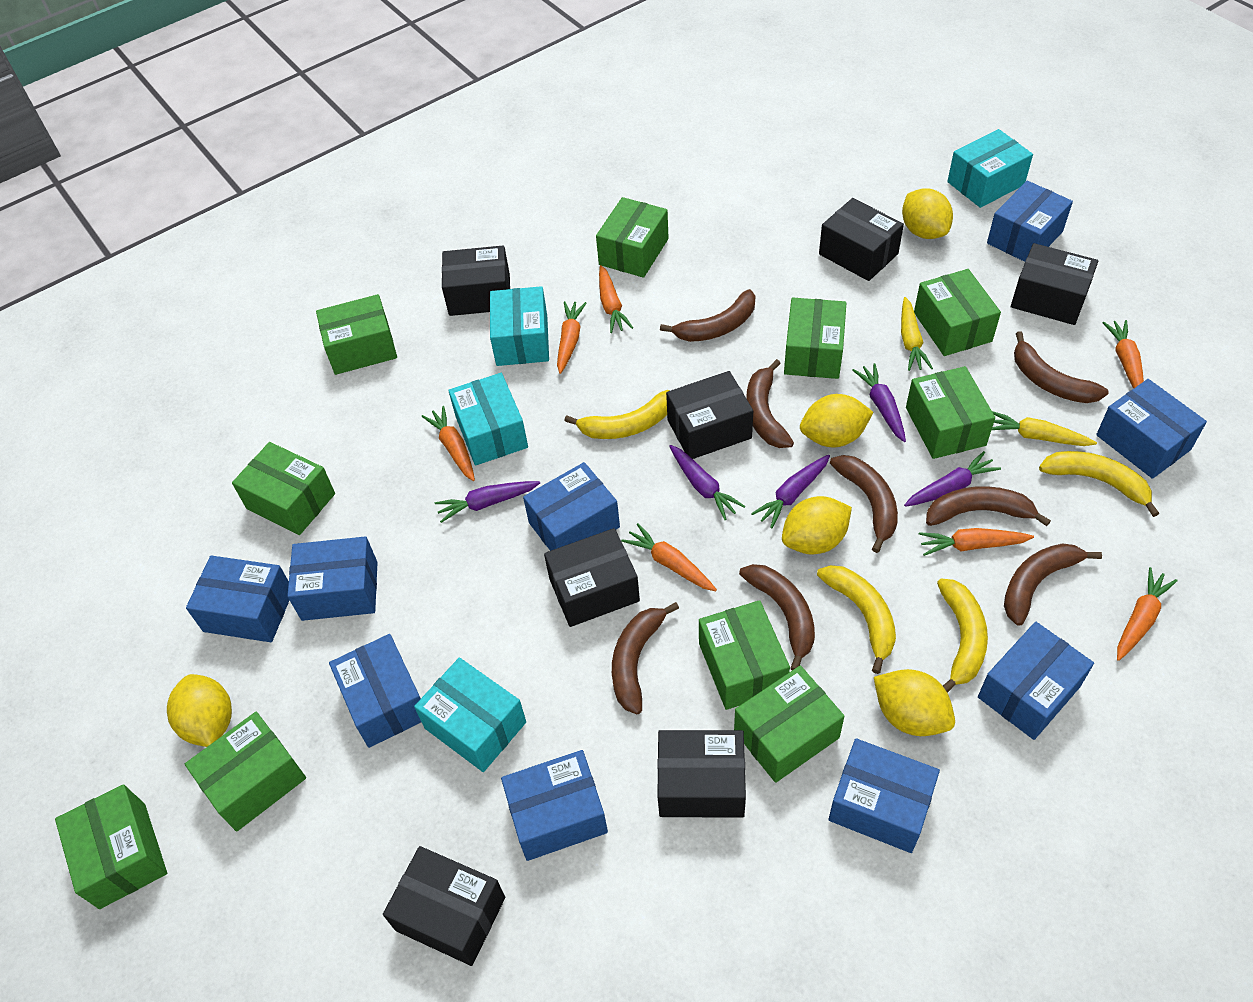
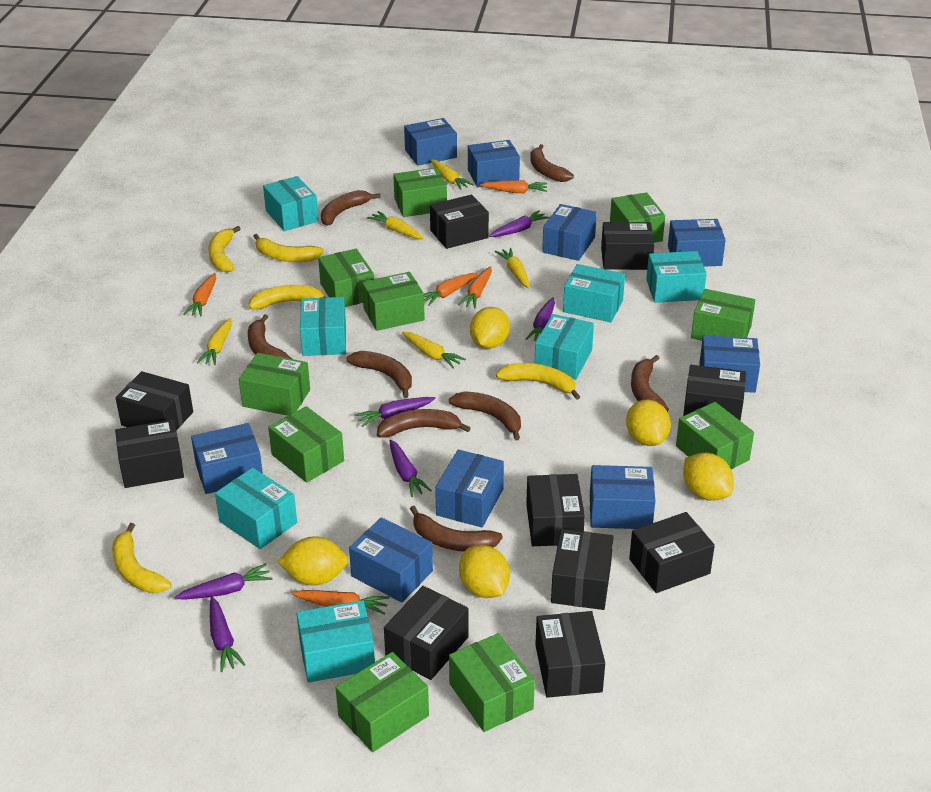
black box: 7 -> 10
orange carrot: 7 -> 5
purple carrot: 5 -> 6
turquoise box: 4 -> 7
yellow banana: 4 -> 5
yellow carrot: 2 -> 5

